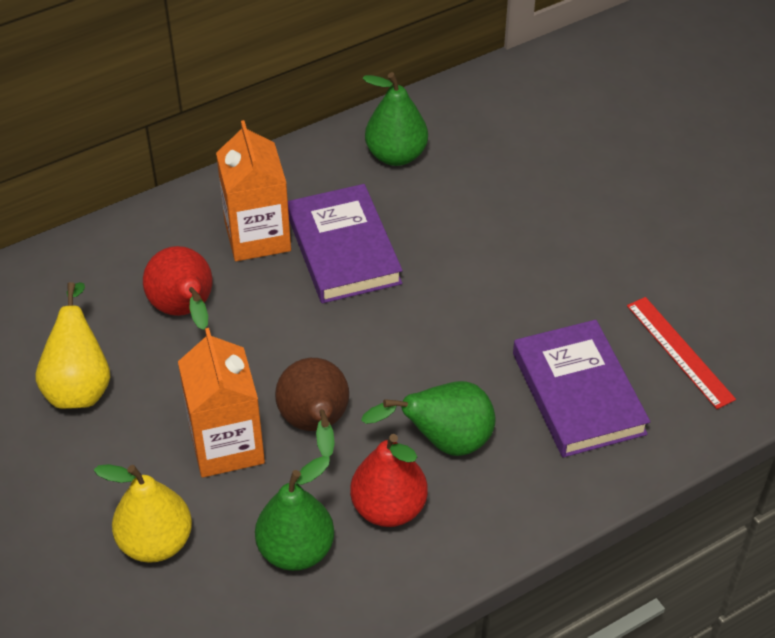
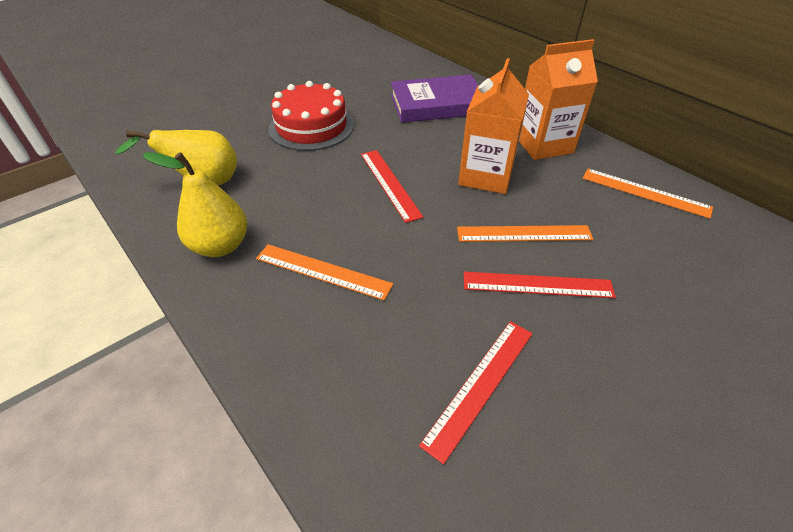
brown pear: 1 -> 0
green pear: 3 -> 0
orange ruler: 0 -> 3
purple book: 2 -> 1
red cake: 0 -> 1
red pear: 2 -> 0
red ruler: 1 -> 3

